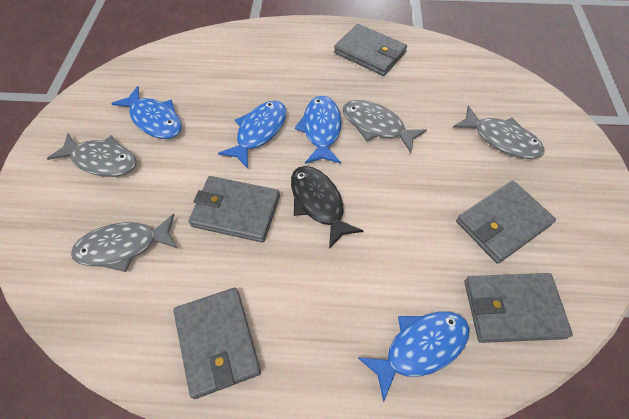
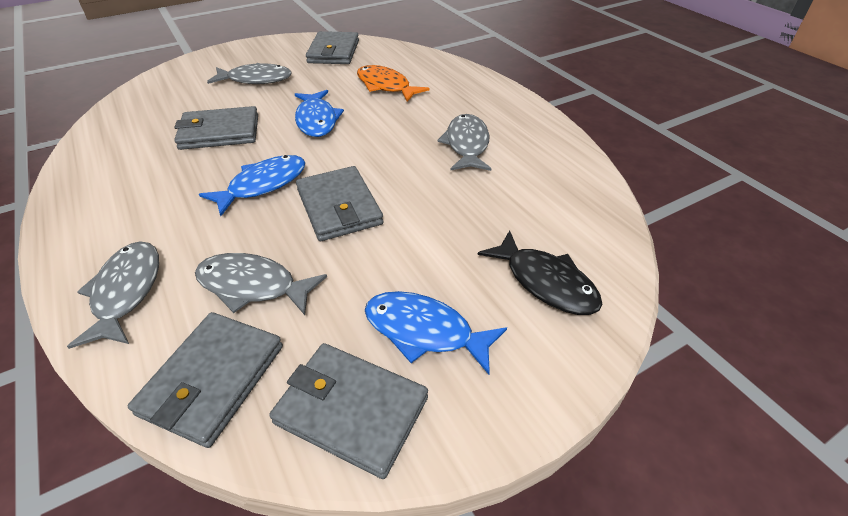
blue fish: 4 -> 3
orange fish: 0 -> 1

